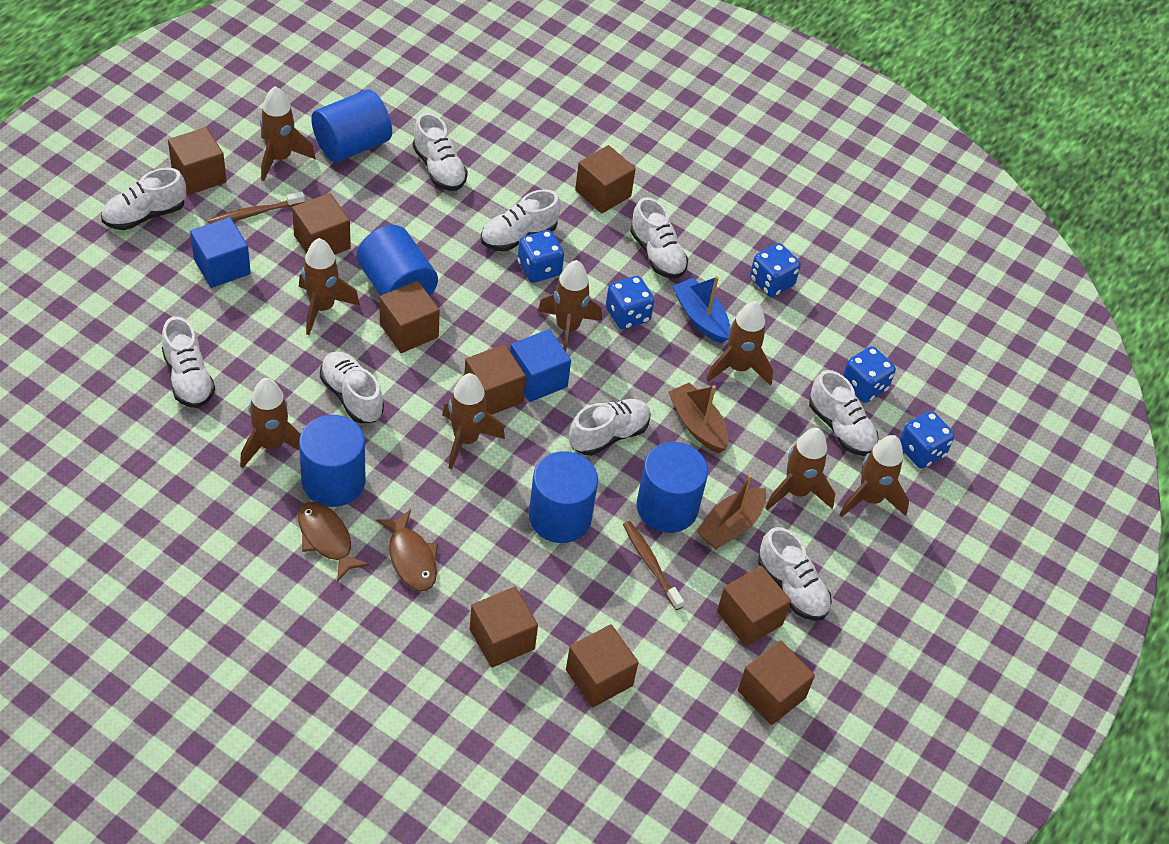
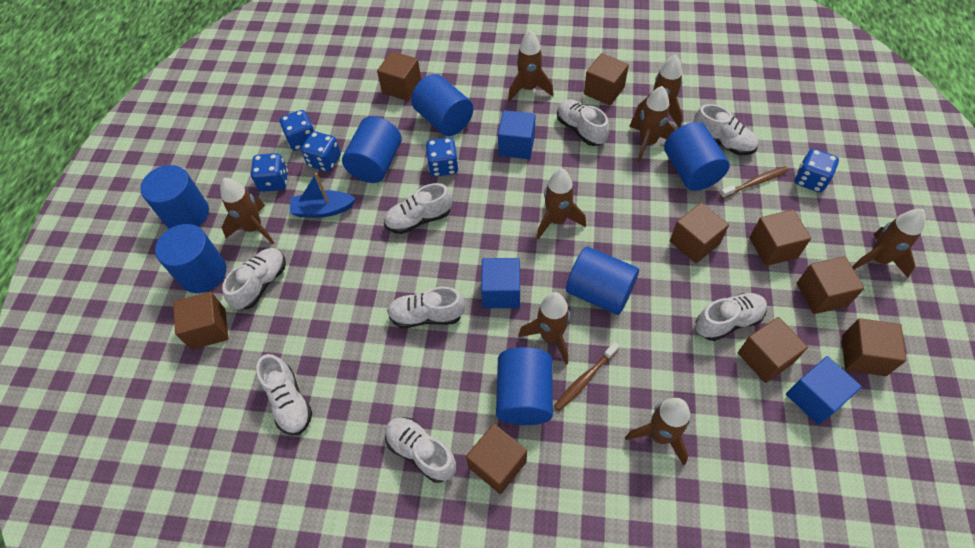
blue cube: 2 -> 3
blue cylinder: 5 -> 7
brown boat: 2 -> 0
brown fish: 2 -> 0
white shoe: 9 -> 8

